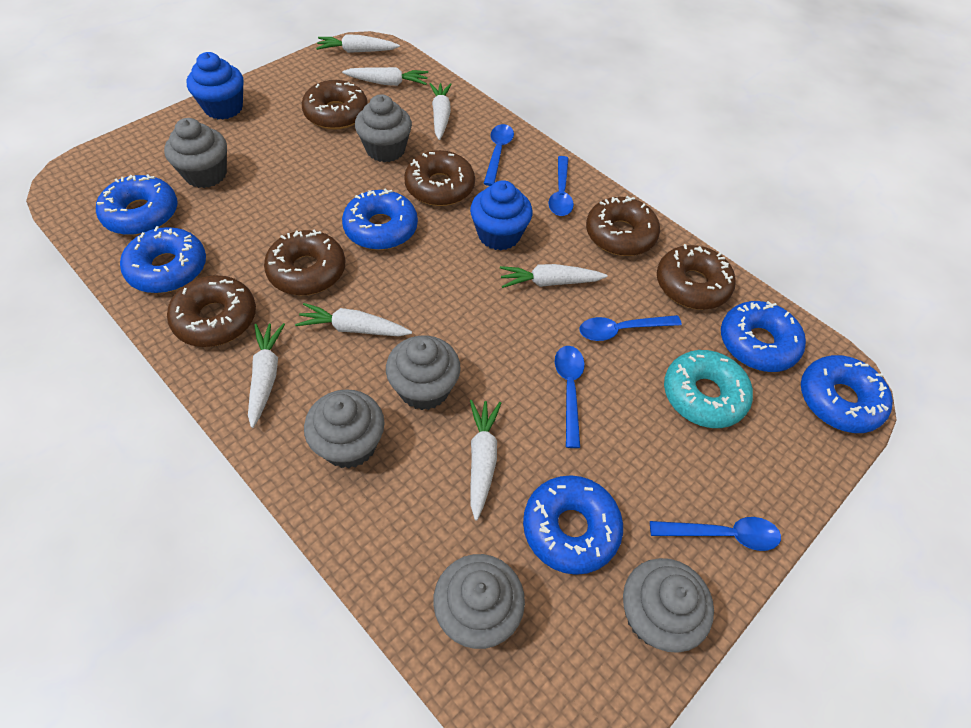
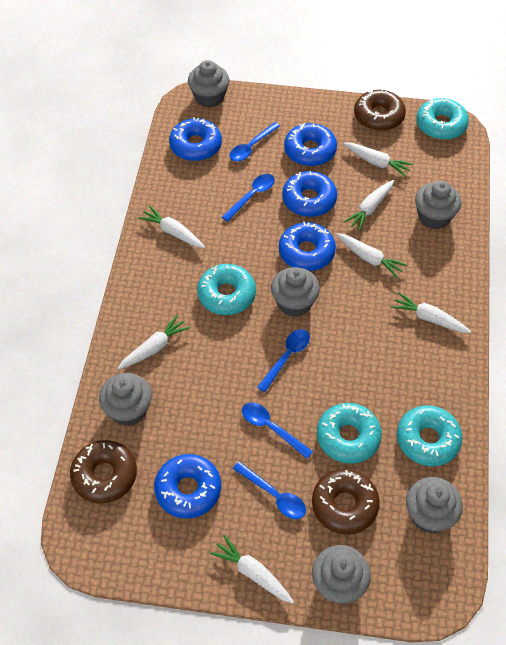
blue cupcake: 2 -> 0
blue donut: 6 -> 5
brown donut: 6 -> 3
turquoise donut: 1 -> 4

